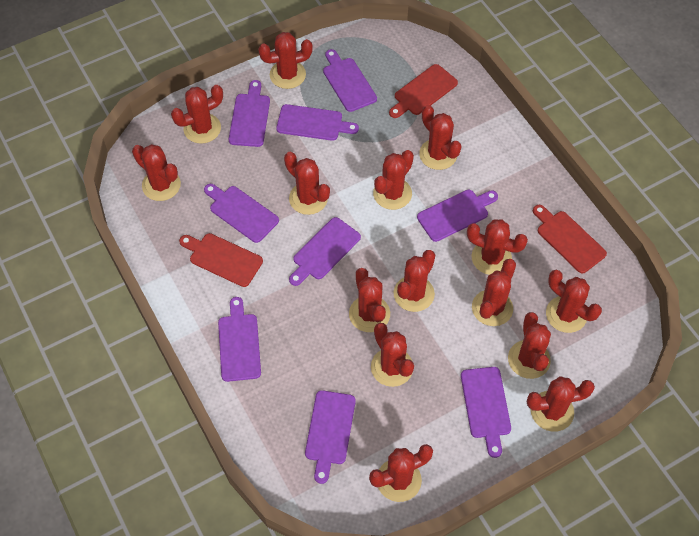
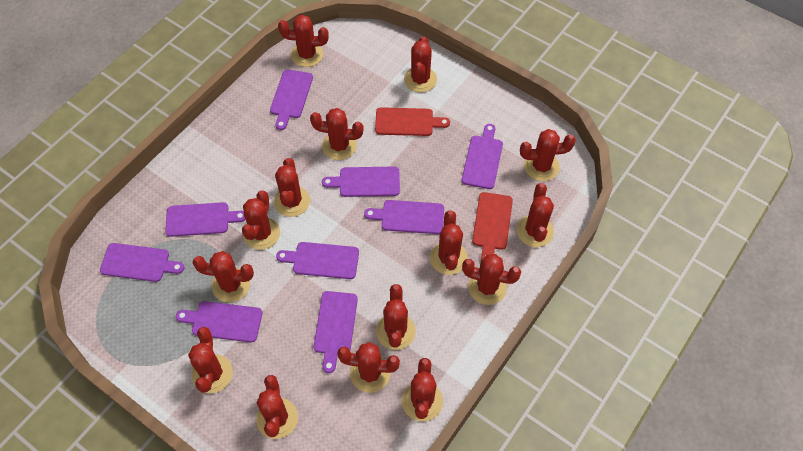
red cutting board: 3 -> 2

